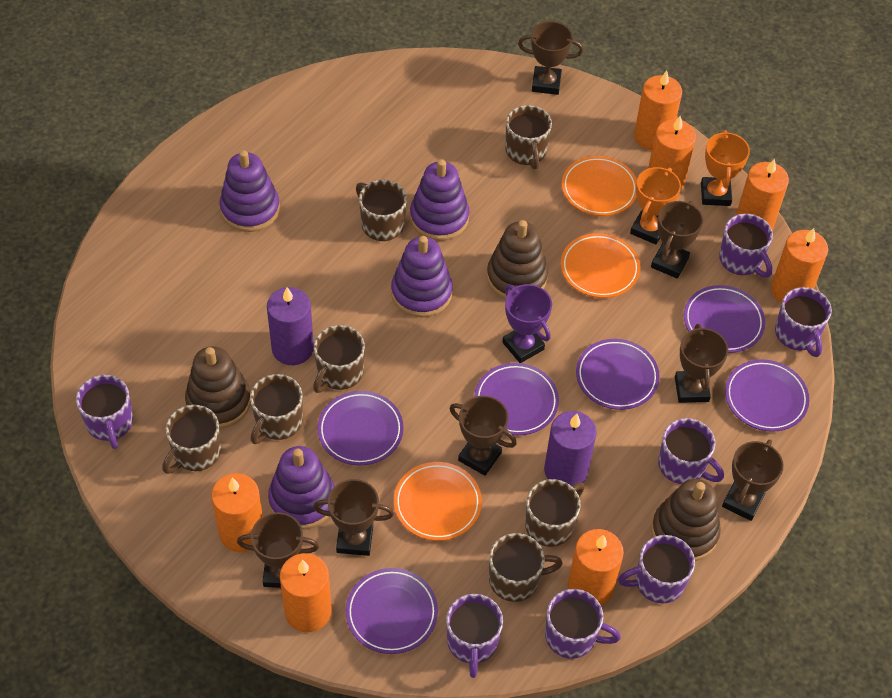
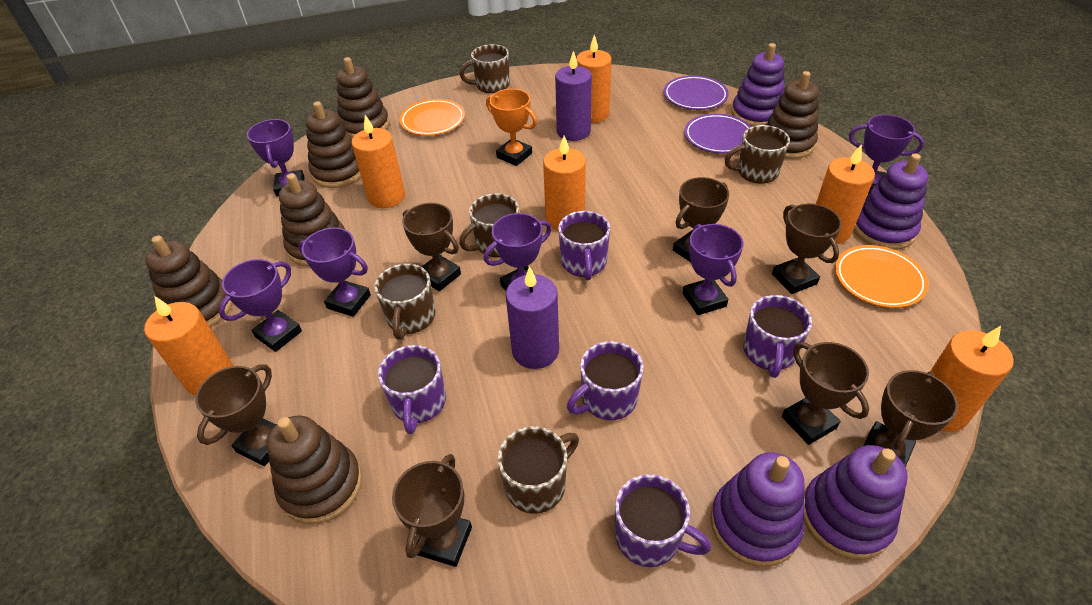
brown mug: 7 -> 5
brown stacking toy: 3 -> 6
orange candle: 7 -> 6
orange plate: 3 -> 2
orange trophy: 2 -> 1
purple mug: 7 -> 5
purple plate: 6 -> 2
purple trophy: 1 -> 6

